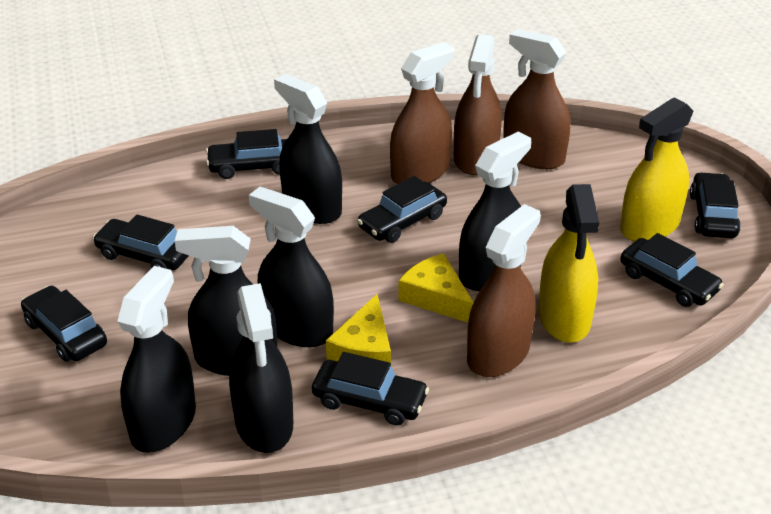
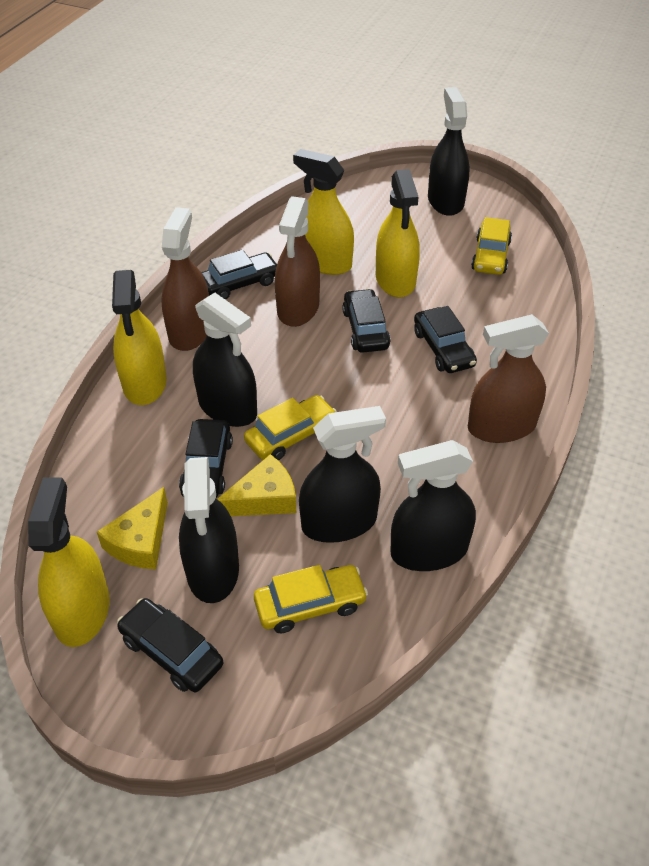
black car: 7 -> 5
black spray bottle: 6 -> 5
brown spray bottle: 4 -> 3
yellow car: 0 -> 3
yellow spray bottle: 2 -> 4

